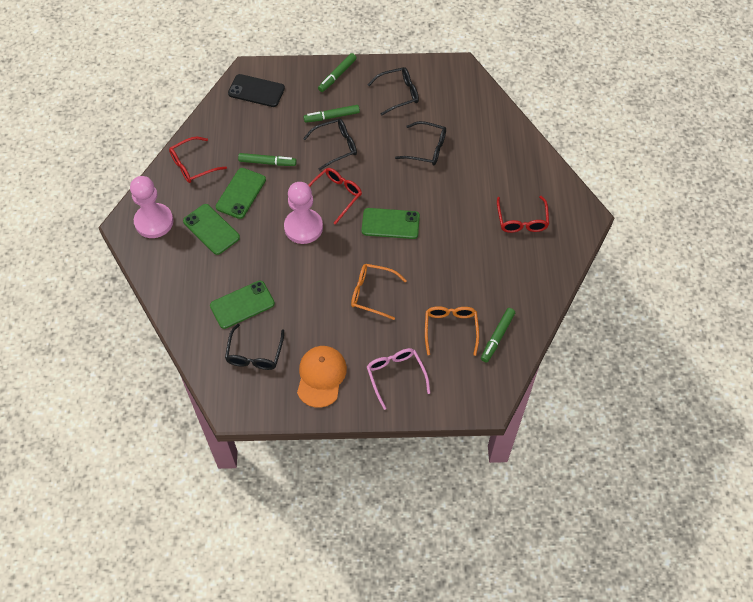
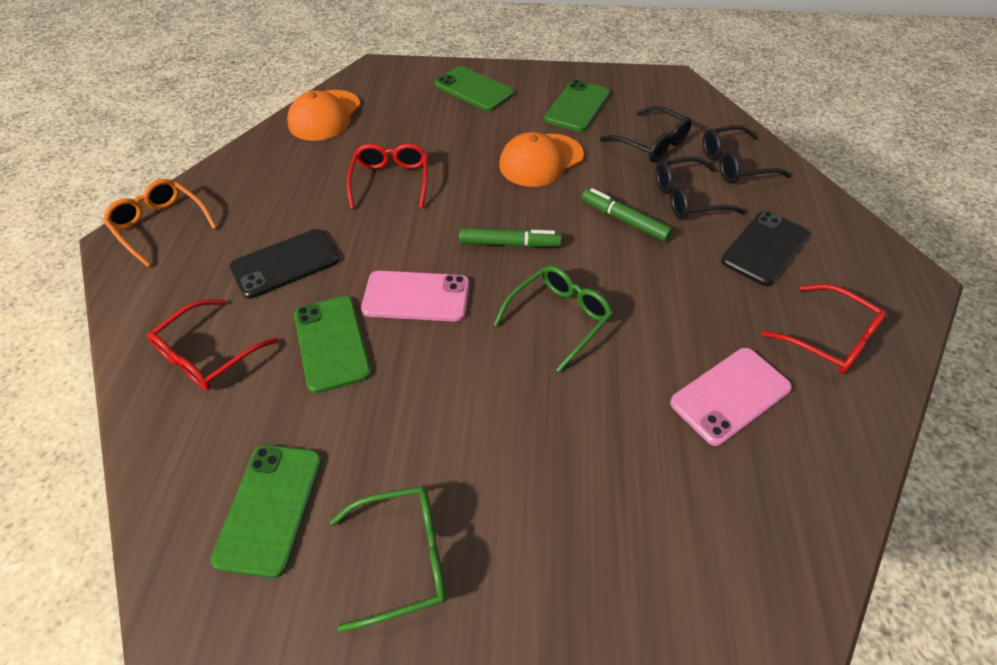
black glasses: 4 -> 3
black phone: 1 -> 2
green glasses: 0 -> 2
green marker: 4 -> 2
orange cap: 1 -> 2
orange glasses: 2 -> 1
pink glasses: 1 -> 0
pink pawn: 2 -> 0
pink phone: 0 -> 2

